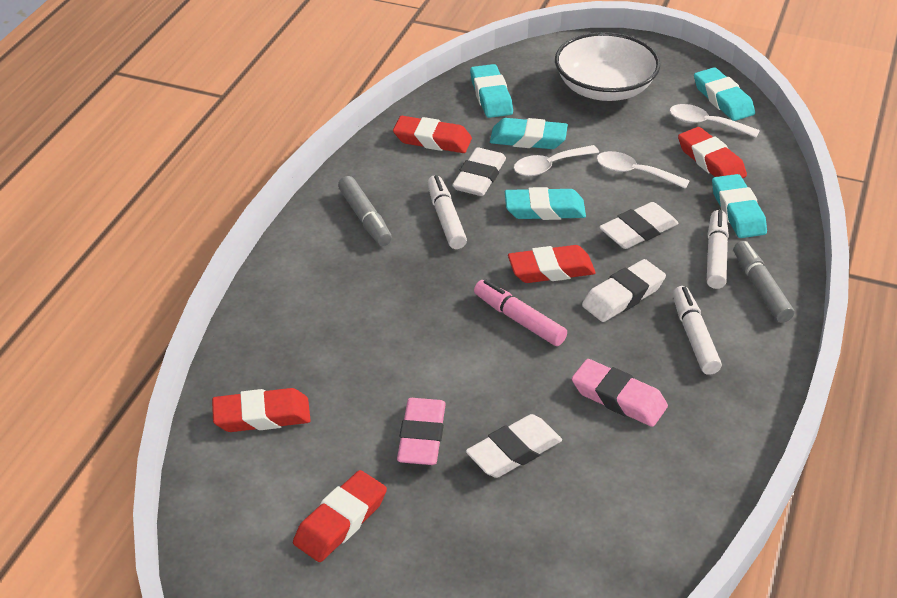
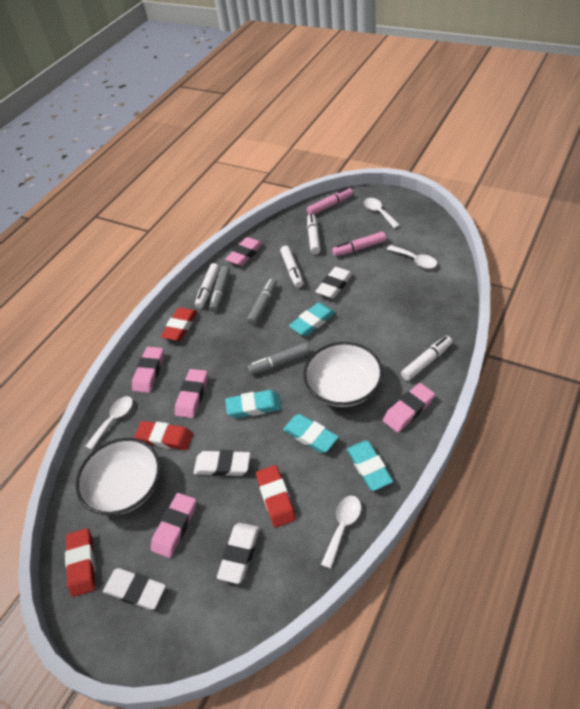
grey marker: 2 -> 3
pink eraser: 2 -> 5
pink marker: 1 -> 2
red eraser: 5 -> 4
turquoise eraser: 5 -> 4
white bowl: 1 -> 2
white marker: 3 -> 4
white spoon: 3 -> 4

